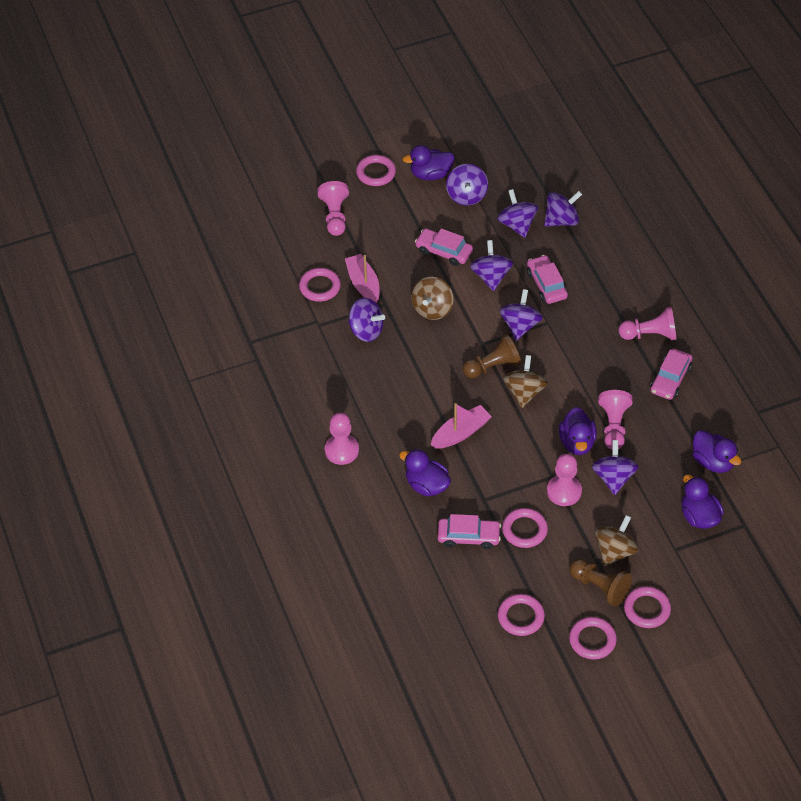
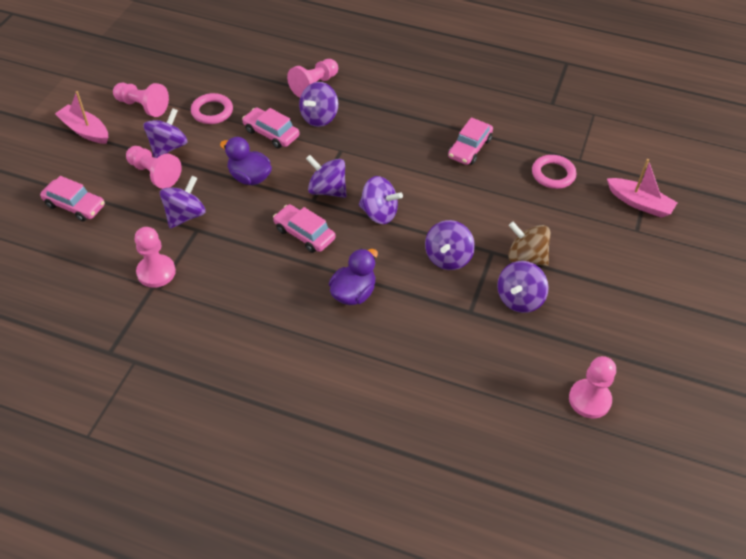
brown pawn: 2 -> 0
brown spinning top: 3 -> 1
pink ring: 6 -> 2
purple duck: 5 -> 2

